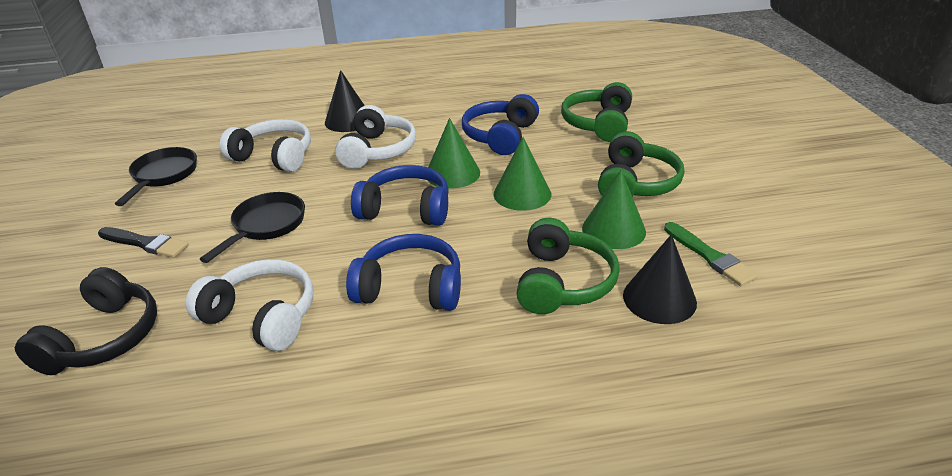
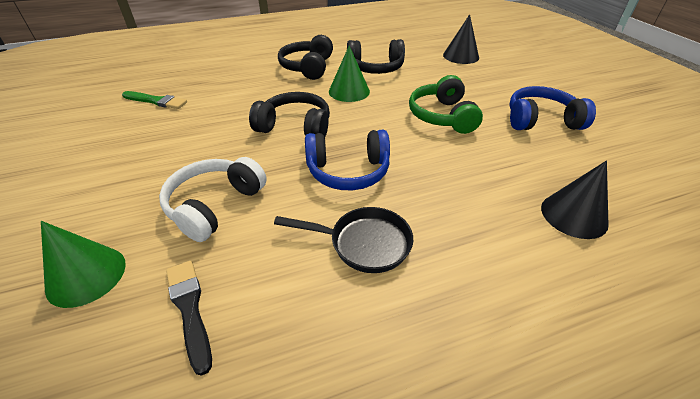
black headphones: 1 -> 3
black pan: 2 -> 1
blue headphones: 3 -> 2
green cone: 3 -> 2
green headphones: 3 -> 1
white headphones: 3 -> 1

